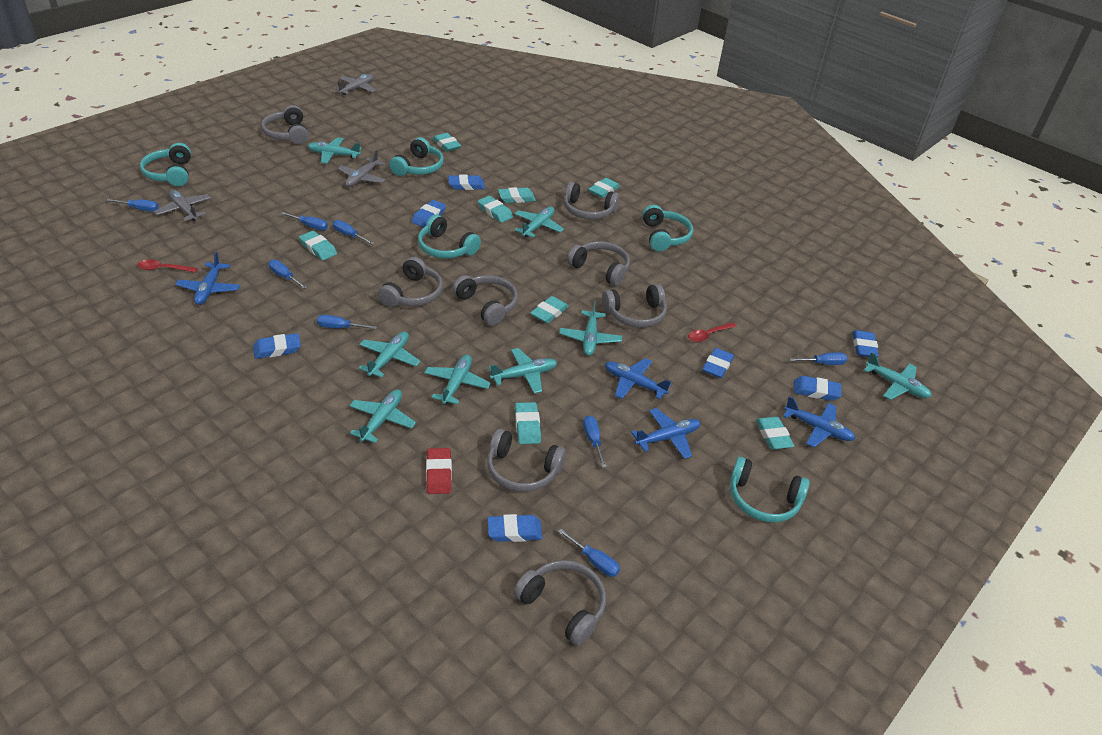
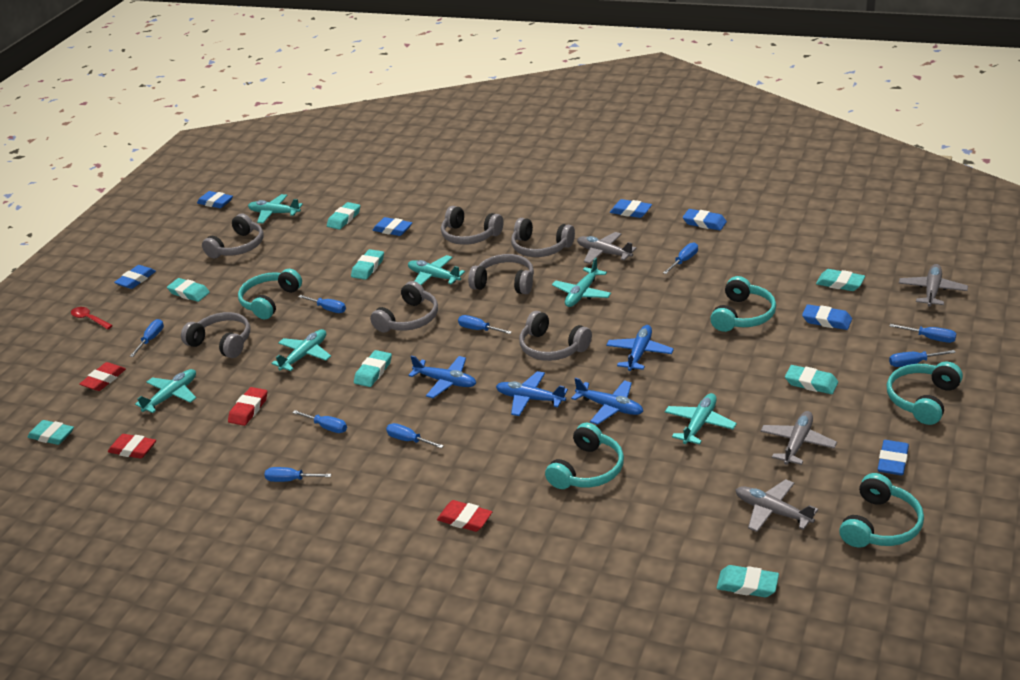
blue screwdriver: 8 -> 9
grey headphones: 8 -> 7
grey plane: 3 -> 4
red eraser: 1 -> 4
red spoon: 2 -> 1
turquoise plane: 8 -> 6

